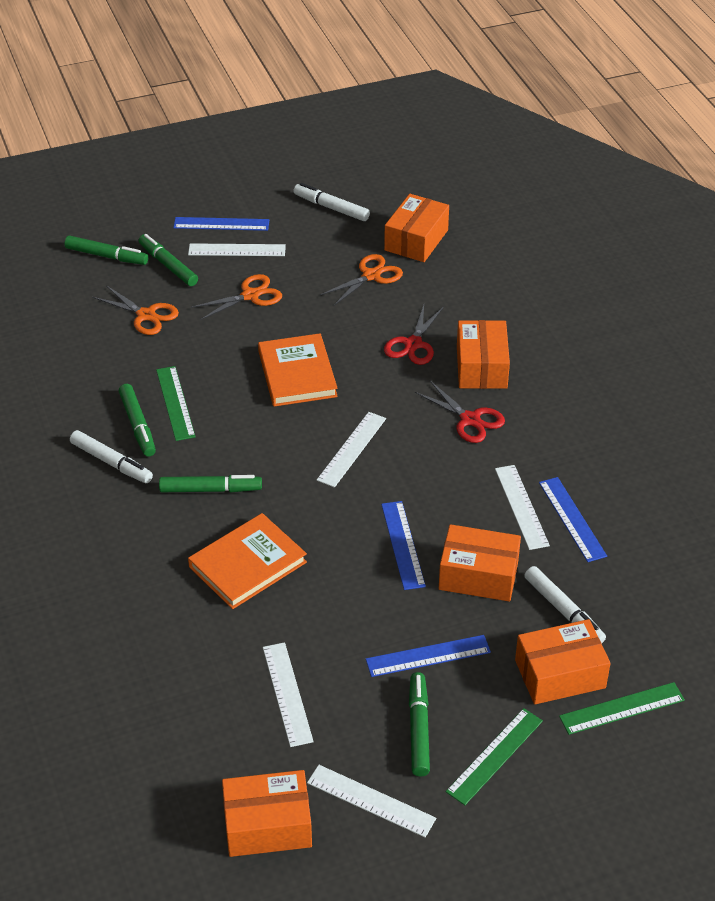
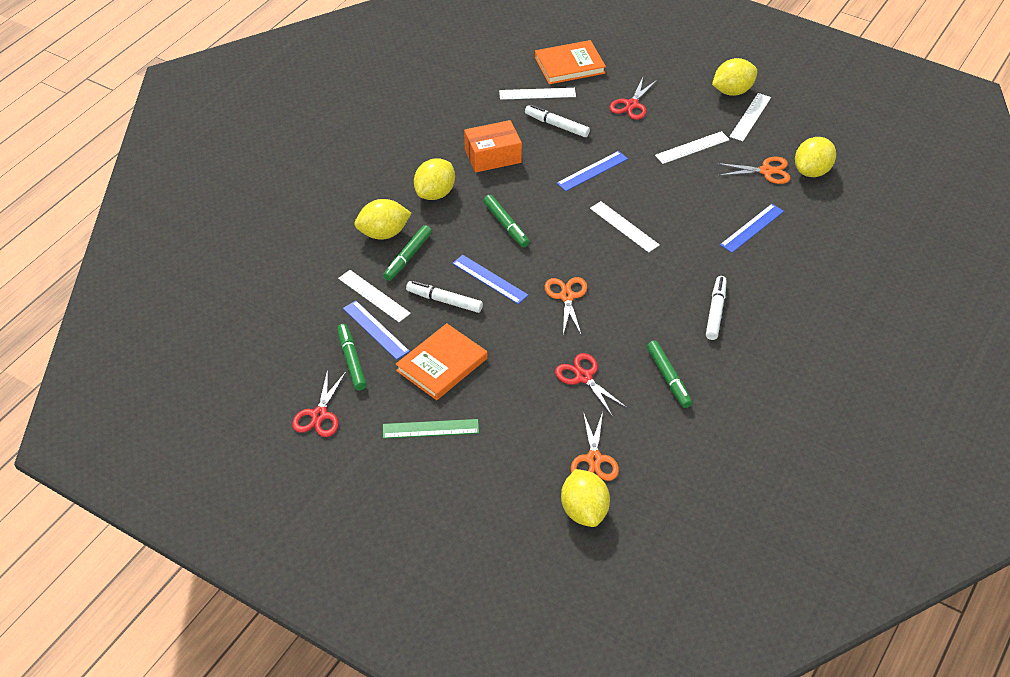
green marker: 5 -> 4
green ruler: 3 -> 1
orange box: 5 -> 1
red scissors: 2 -> 3
yellow lemon: 0 -> 5

